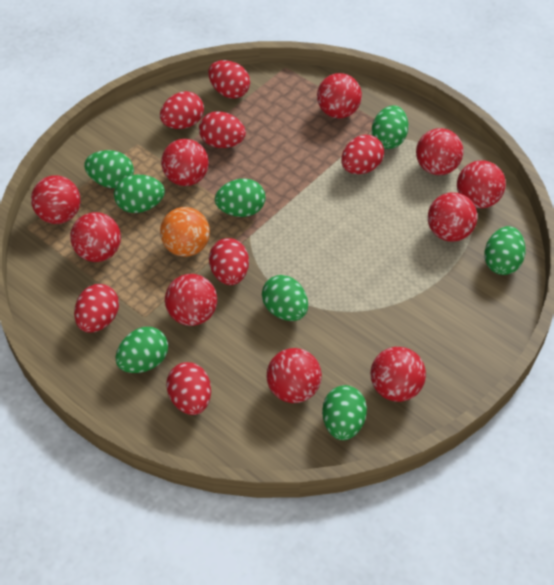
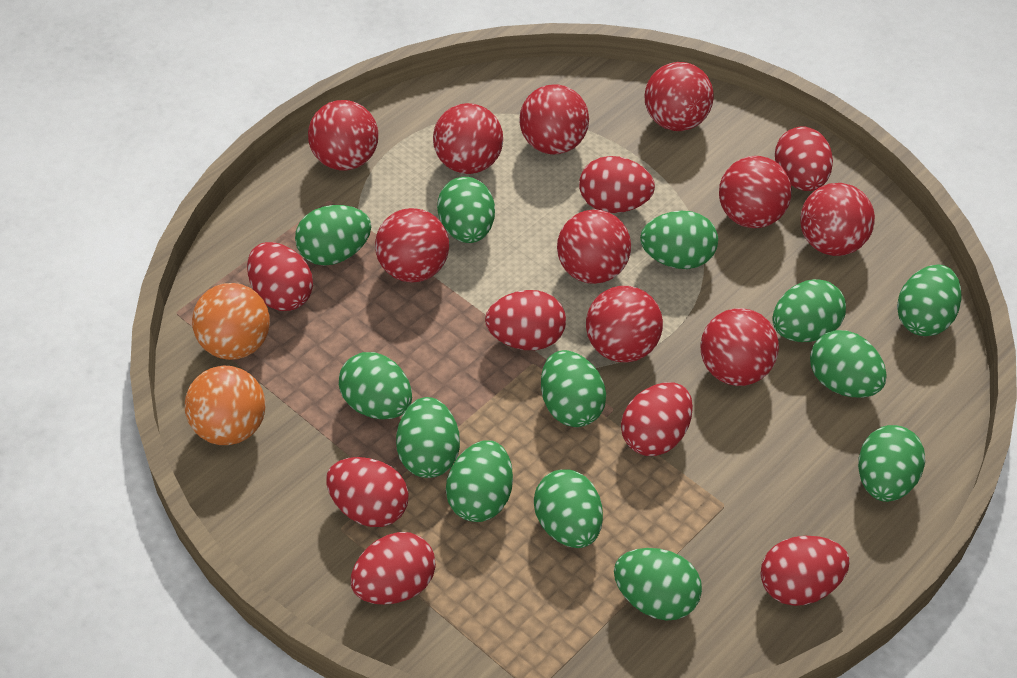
green egg: 8 -> 13
orange ball: 1 -> 2
red egg: 7 -> 8

